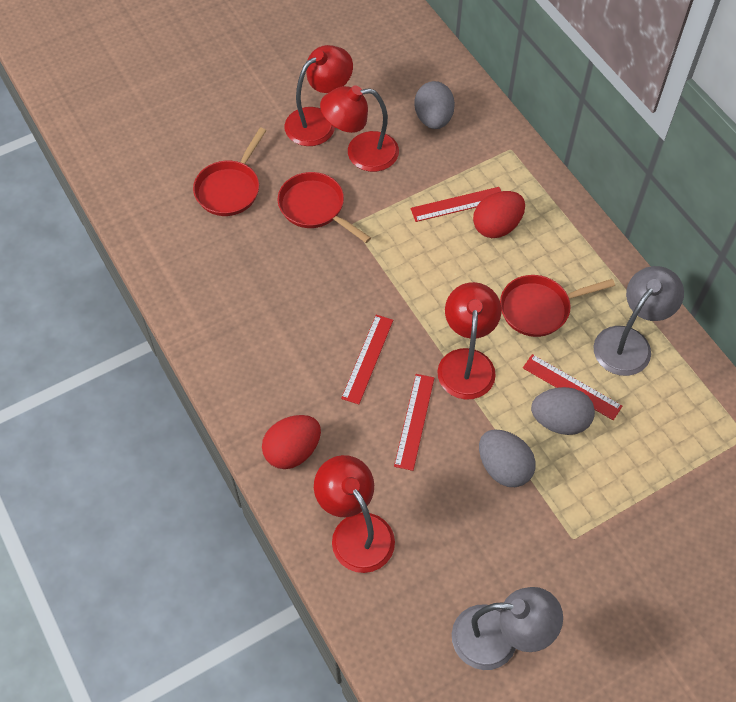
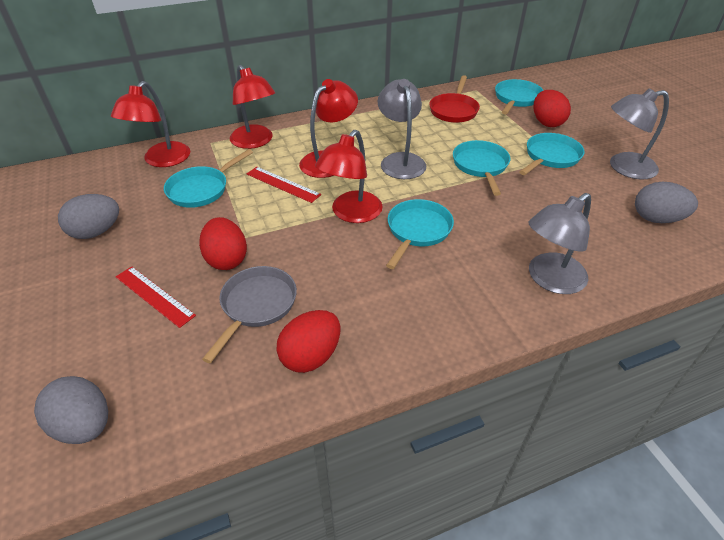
grey lamp: 2 -> 3
grey pan: 0 -> 1
red egg: 2 -> 3
red pan: 3 -> 1
red ruler: 4 -> 2
turquoise pan: 0 -> 5

